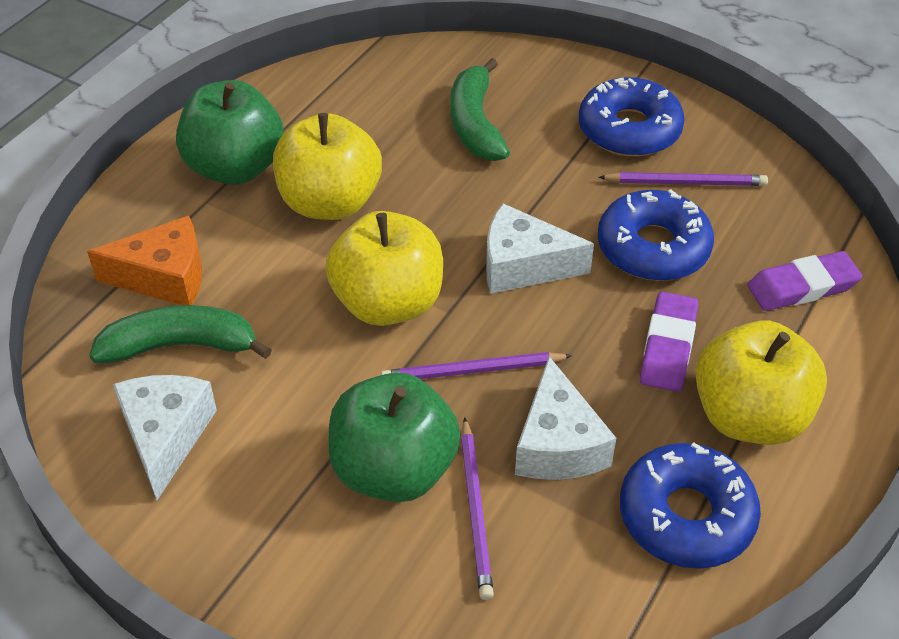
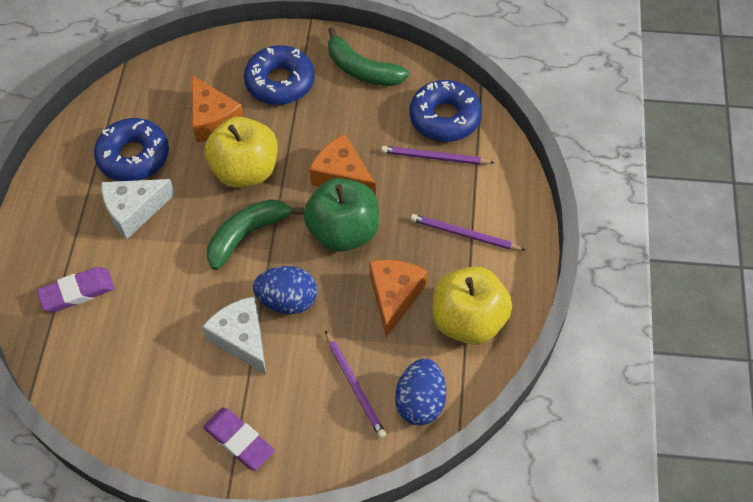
blue egg: 0 -> 2
green apple: 2 -> 1
orange cheese: 1 -> 3
white cheese: 3 -> 2
yellow apple: 3 -> 2

